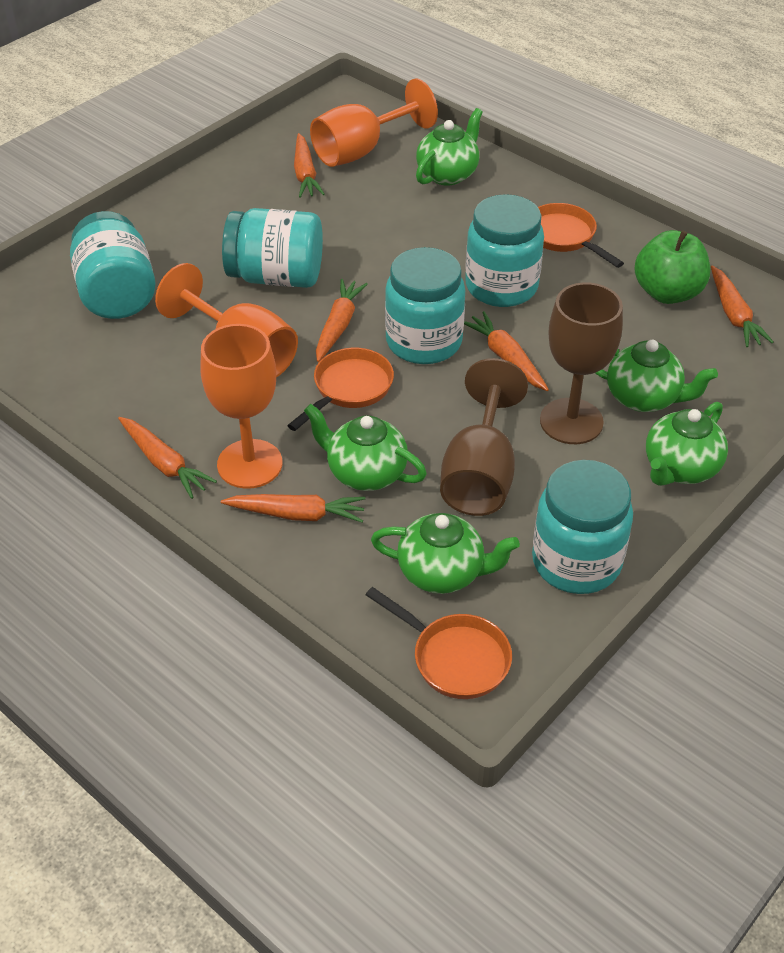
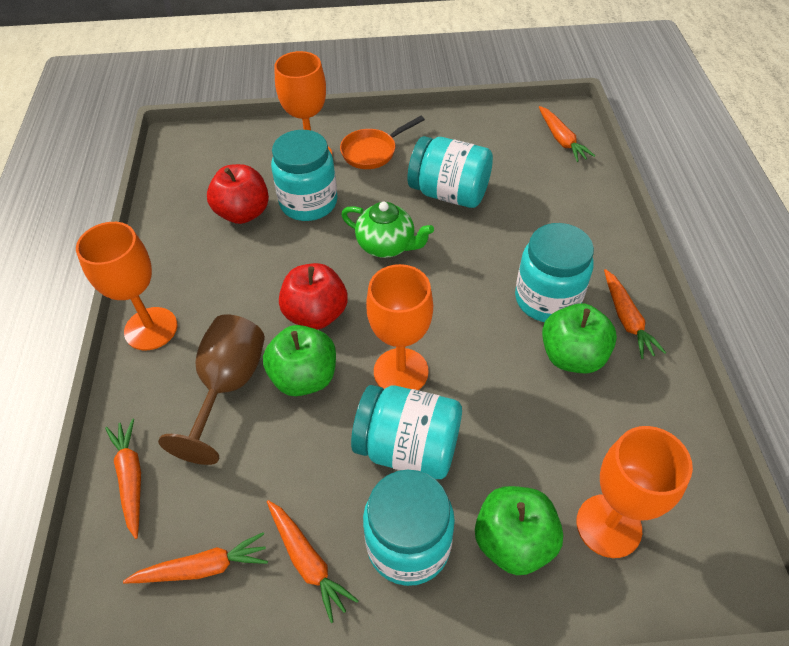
brown goblet: 2 -> 1
green apple: 1 -> 3
green teapot: 5 -> 1
orange carrot: 6 -> 5
orange goblet: 3 -> 4
orange pan: 3 -> 1
red apple: 0 -> 2

